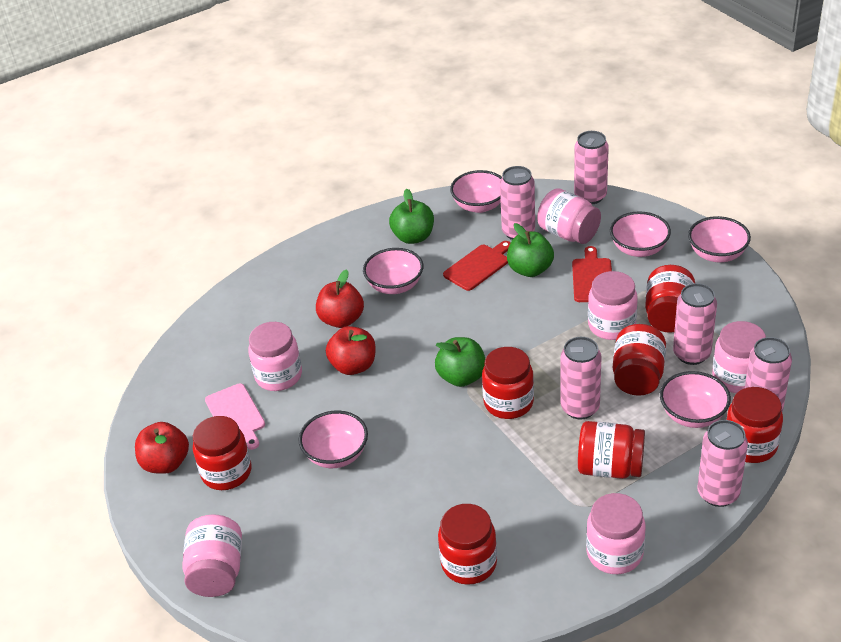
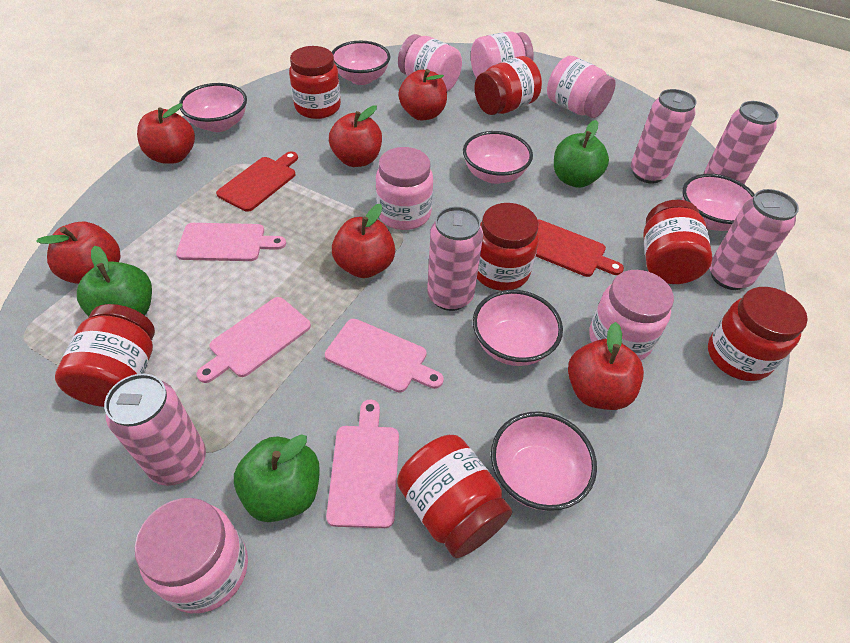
pink can: 6 -> 5
pink cutting board: 1 -> 4
red apple: 3 -> 6

